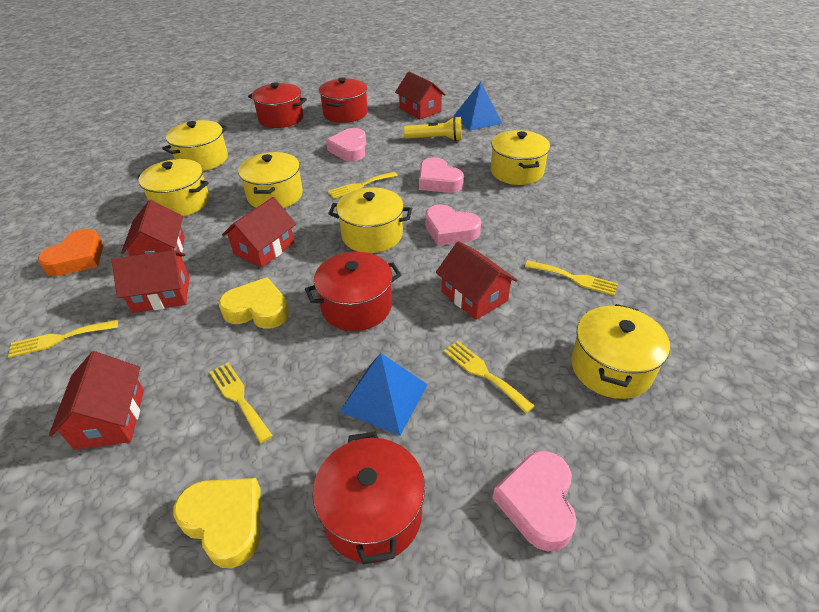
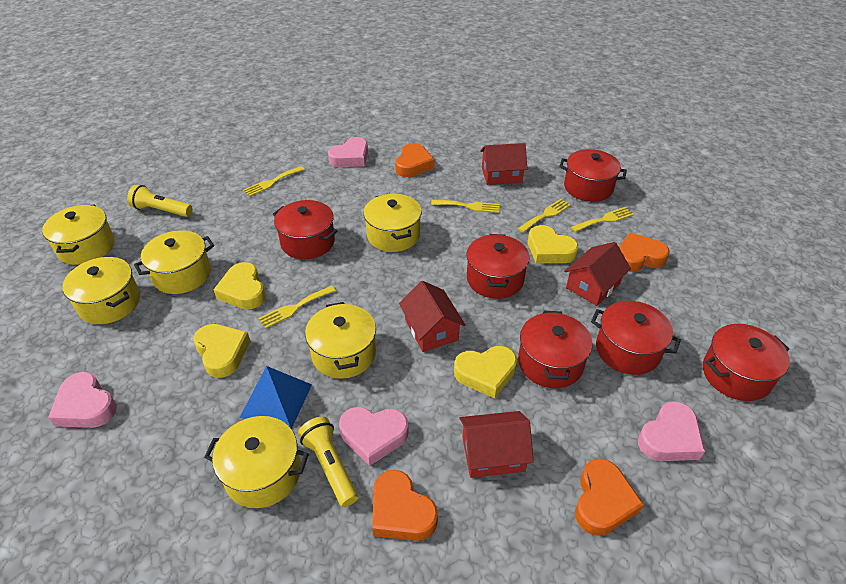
blue pyramid: 2 -> 1
orange heart: 1 -> 4
red house: 6 -> 4
red pot: 4 -> 6
yellow flashlight: 1 -> 2
yellow heart: 2 -> 4

